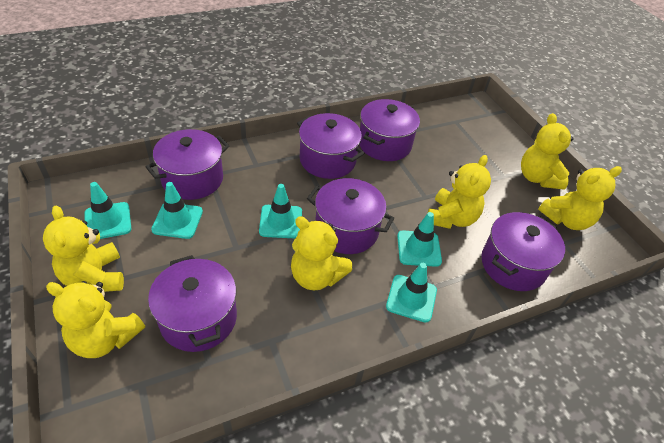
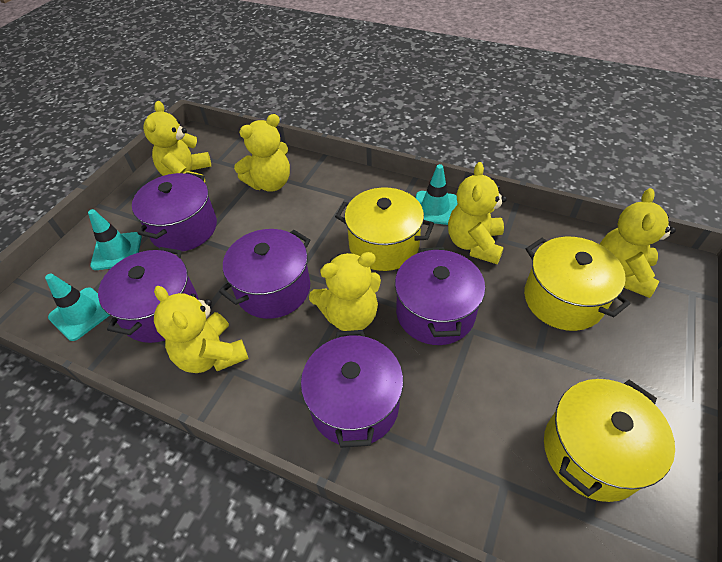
purple pot: 6 -> 5
turquoise traffic cone: 5 -> 3
yellow pot: 0 -> 3

